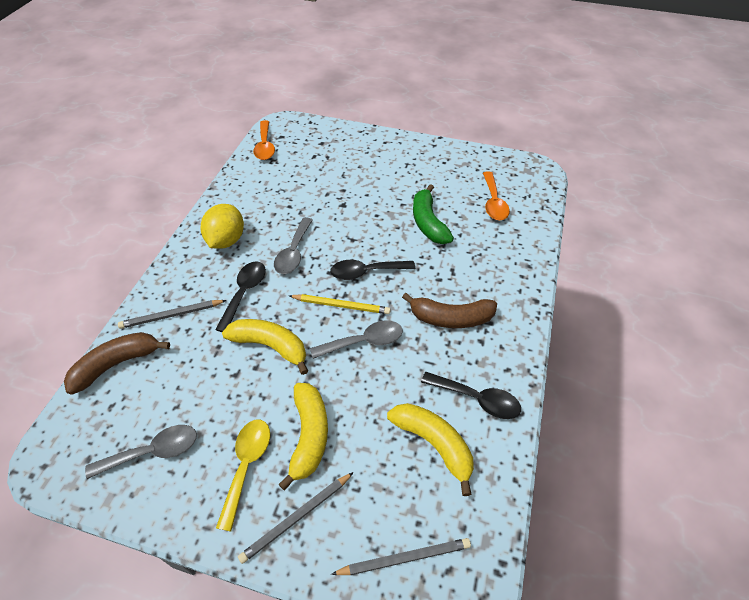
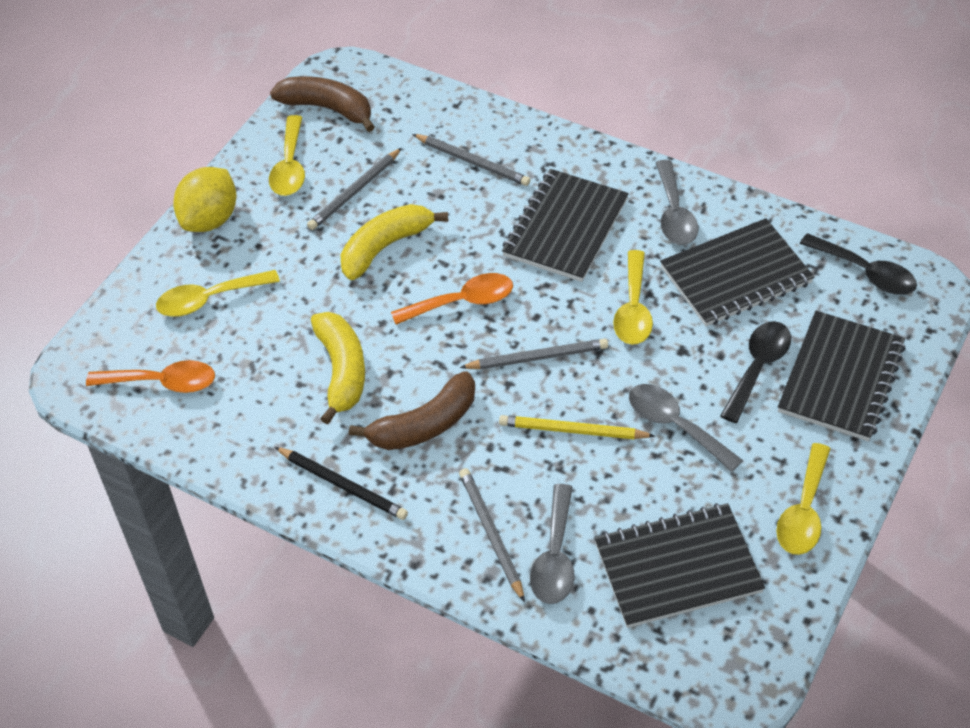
black notebook: 0 -> 4
black pencil: 0 -> 1
black spoon: 3 -> 2
green banana: 1 -> 0
grey pencil: 3 -> 4
yellow banana: 3 -> 2
yellow spoon: 1 -> 4

